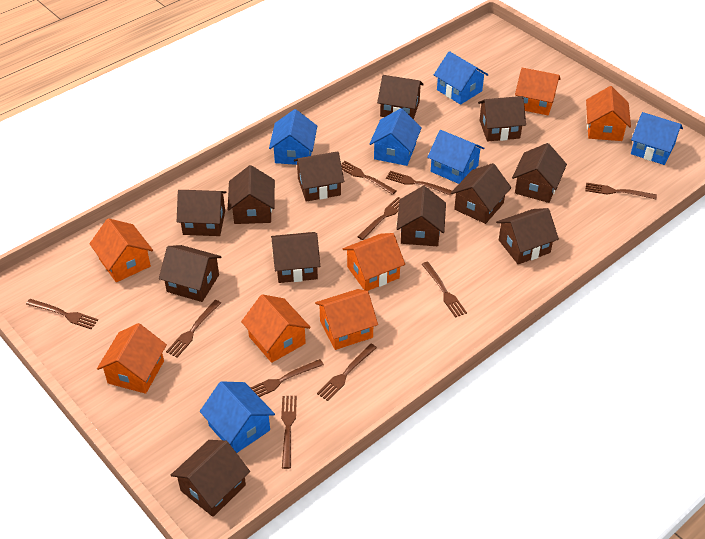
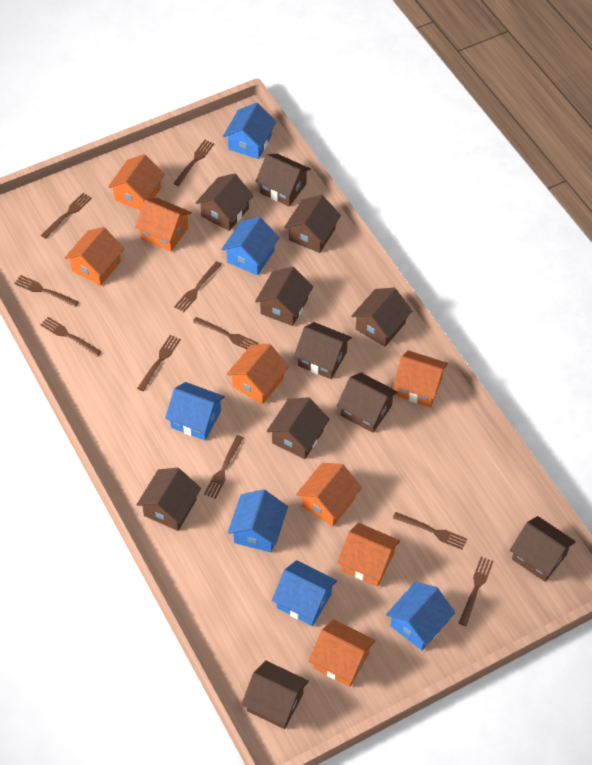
brown house: 12 -> 11
orange house: 7 -> 8

